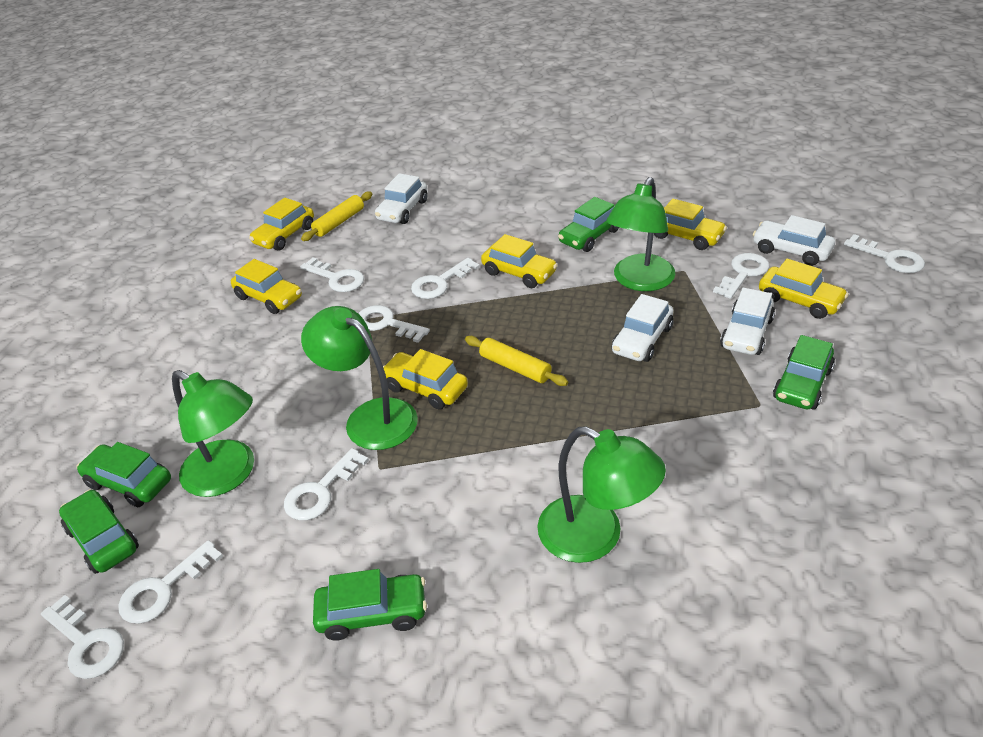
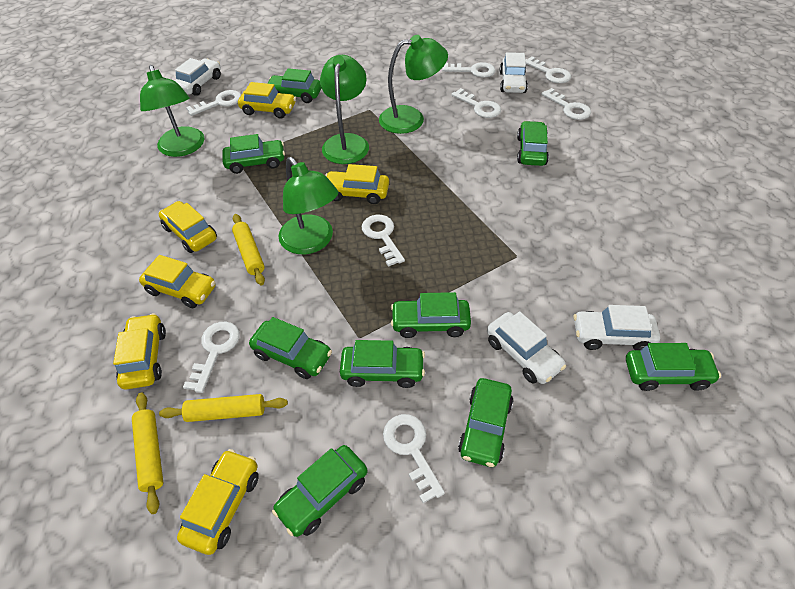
green car: 5 -> 9
yellow rolling pin: 2 -> 3

